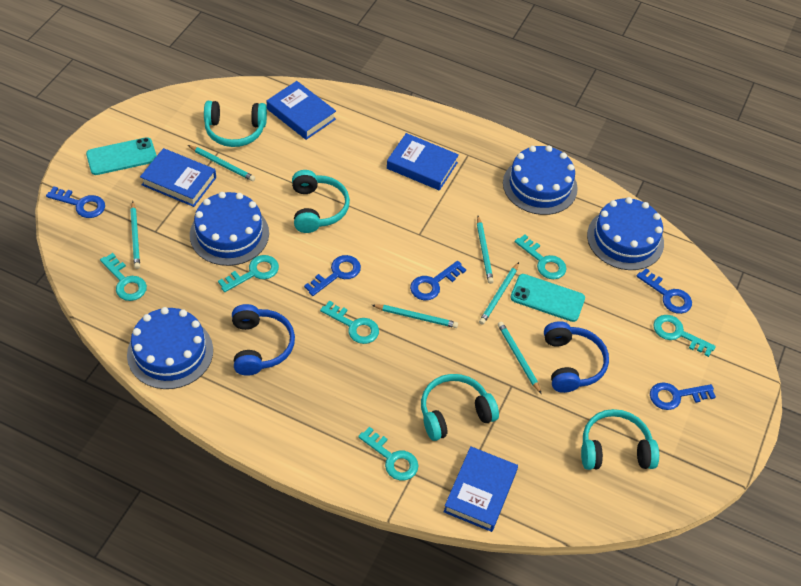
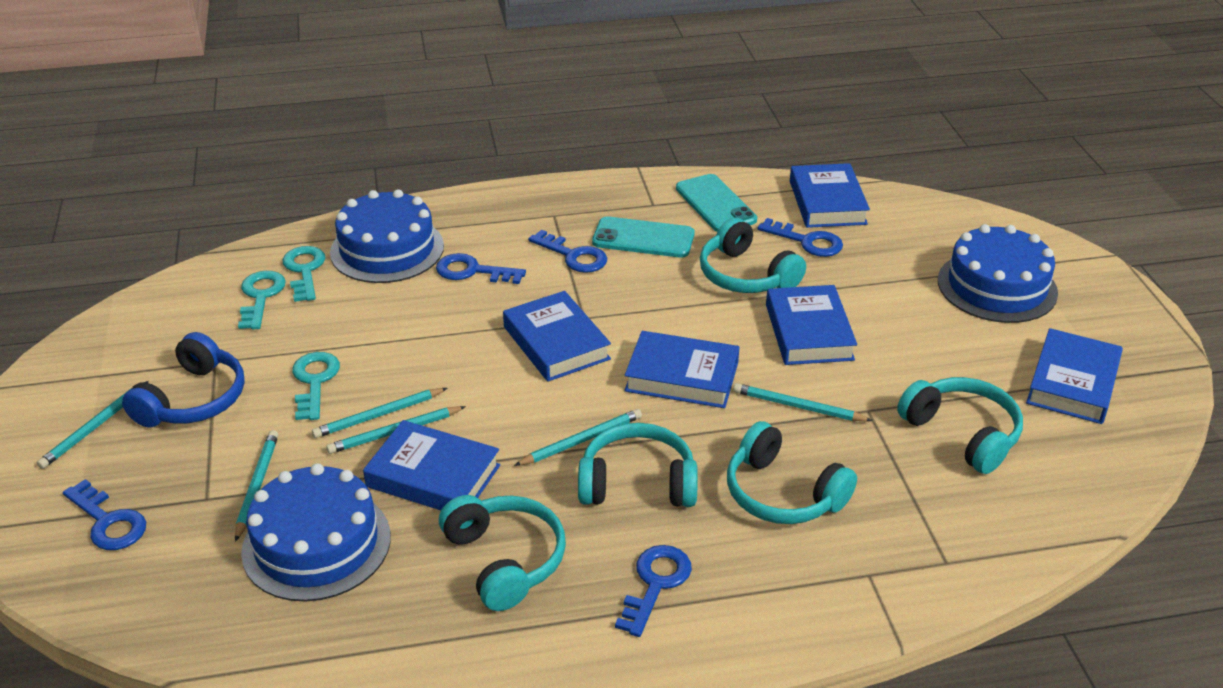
blue book: 4 -> 6
blue cake: 4 -> 3
blue headphones: 2 -> 1
turquoise headphones: 4 -> 5
turquoise key: 6 -> 3

